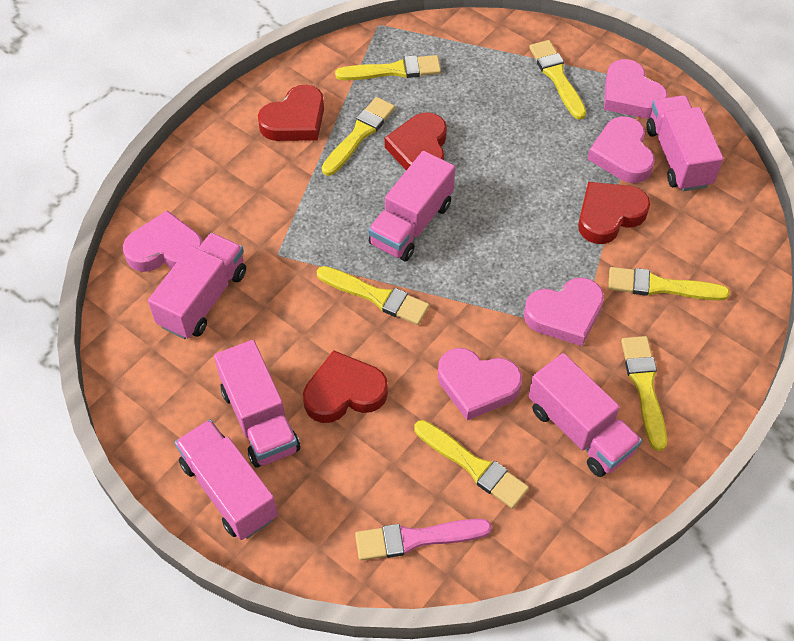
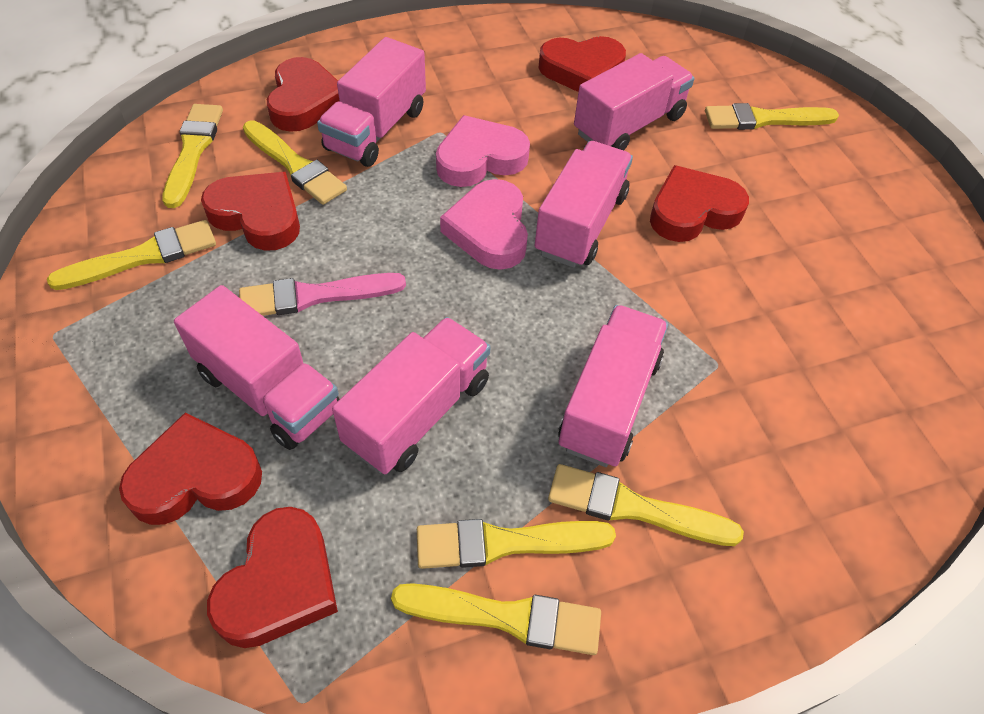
pink heart: 5 -> 2
red heart: 4 -> 6

